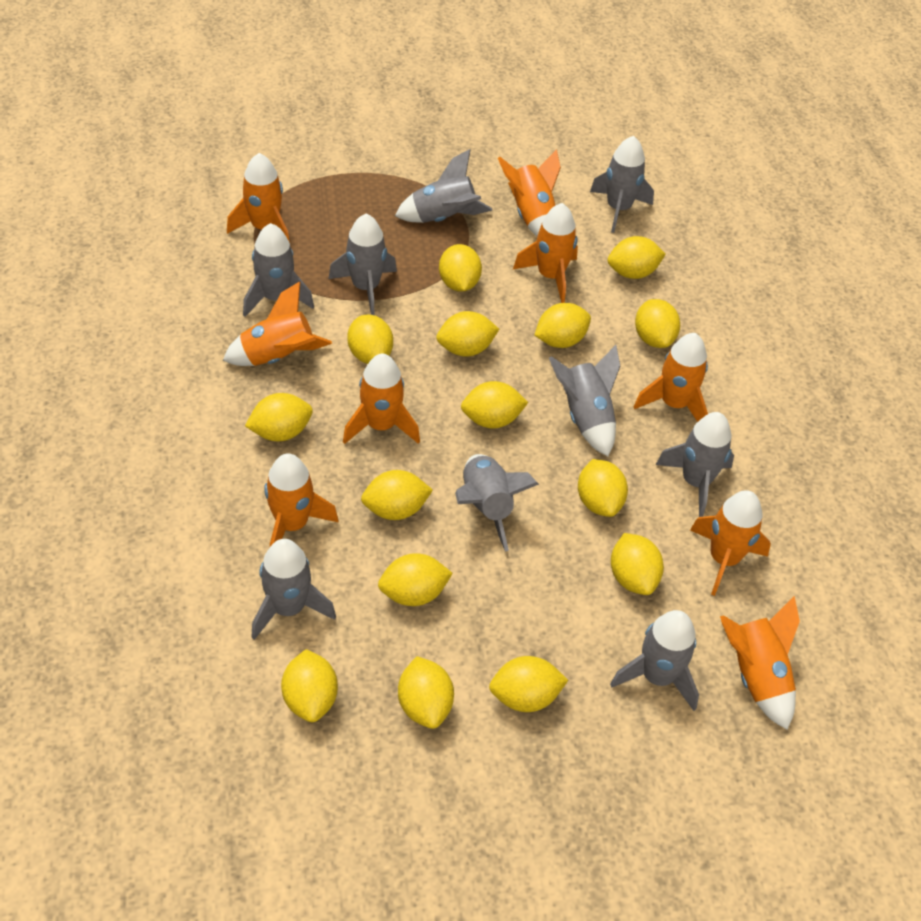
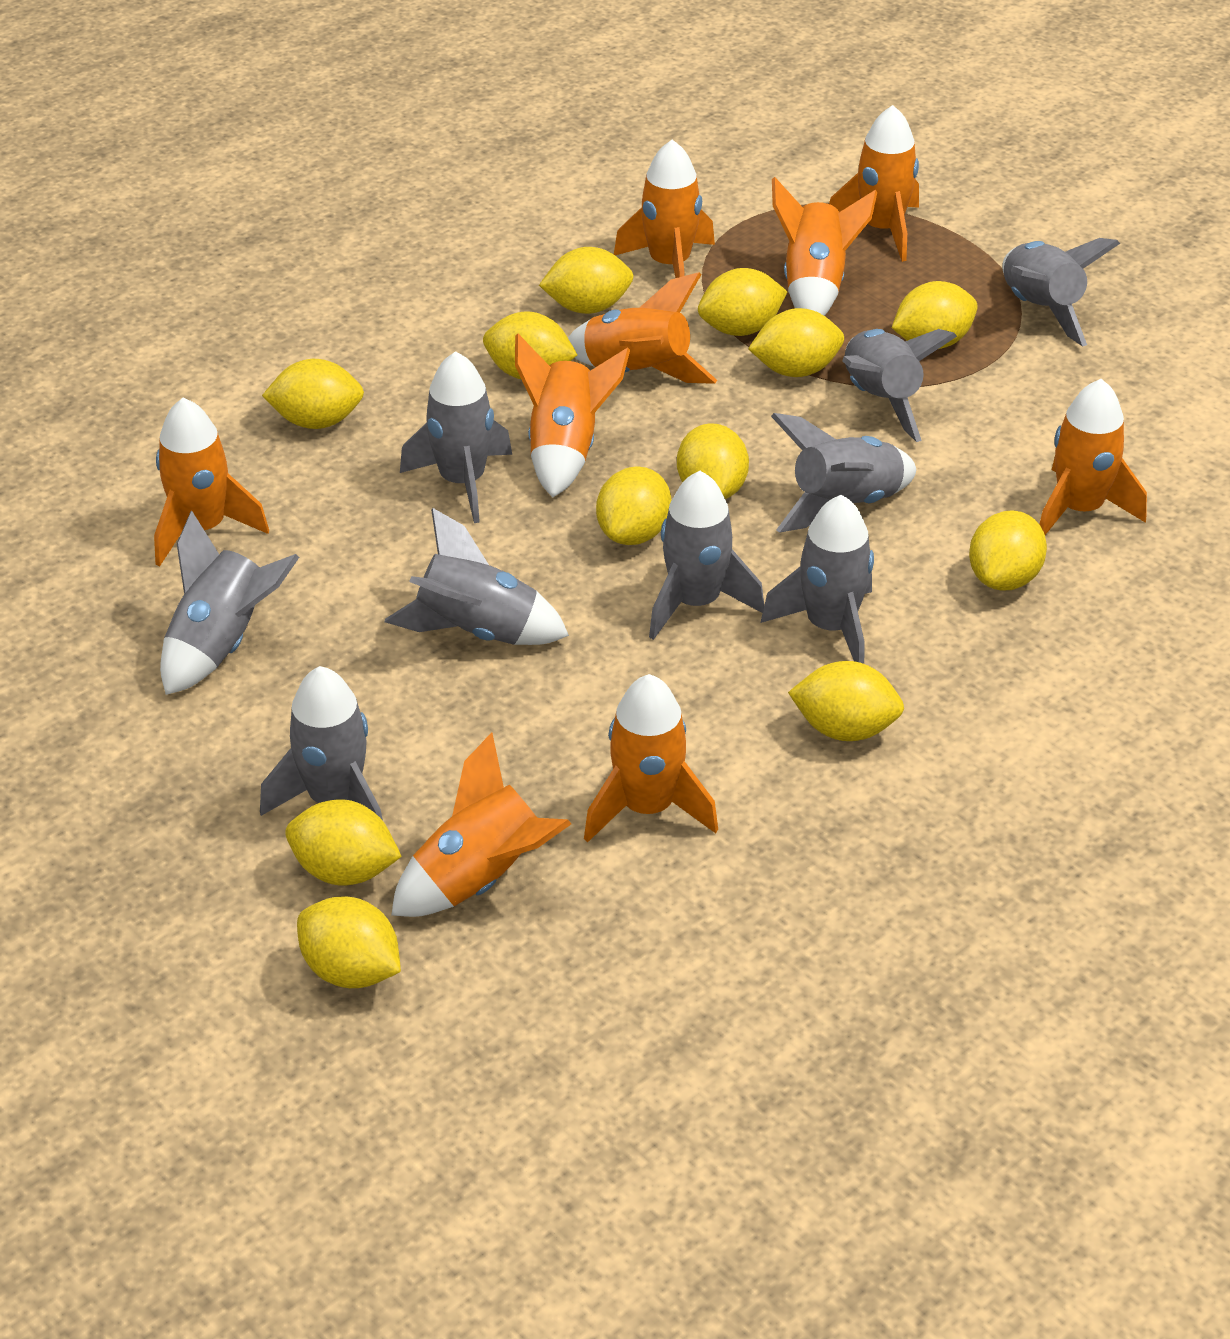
yellow lemon: 15 -> 12

